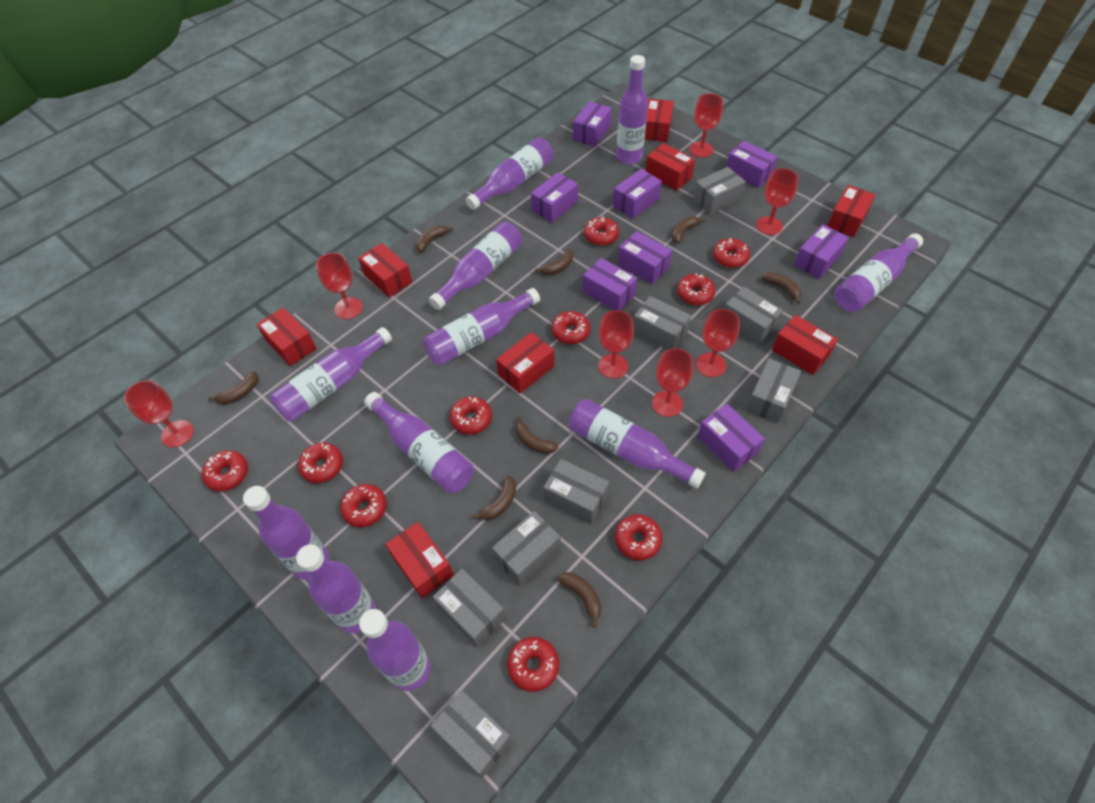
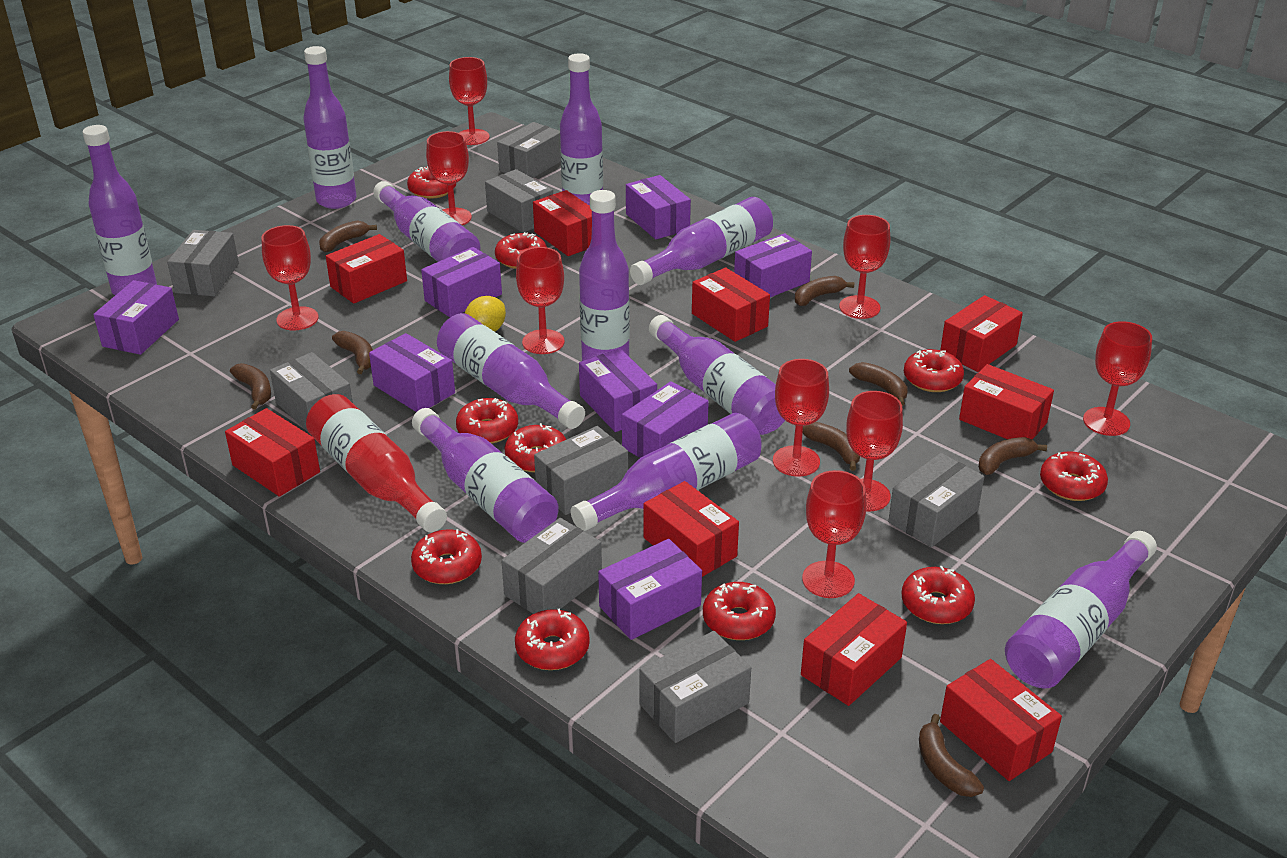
red bottle: 0 -> 1
red box: 8 -> 9
red goblet: 7 -> 9
yellow lemon: 0 -> 1

